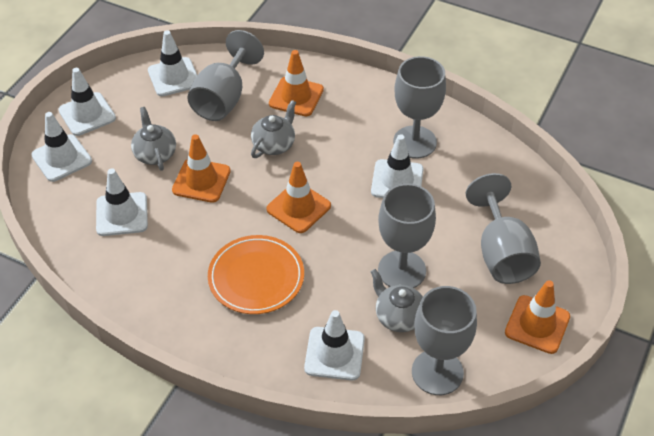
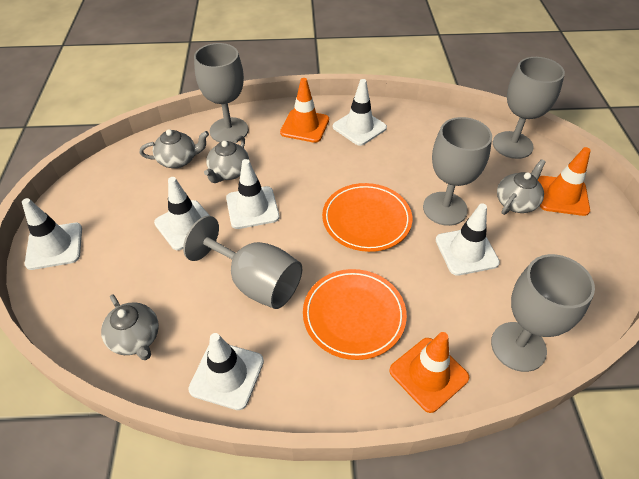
grey teapot: 3 -> 4
orange plate: 1 -> 2
orange traffic cone: 4 -> 3

